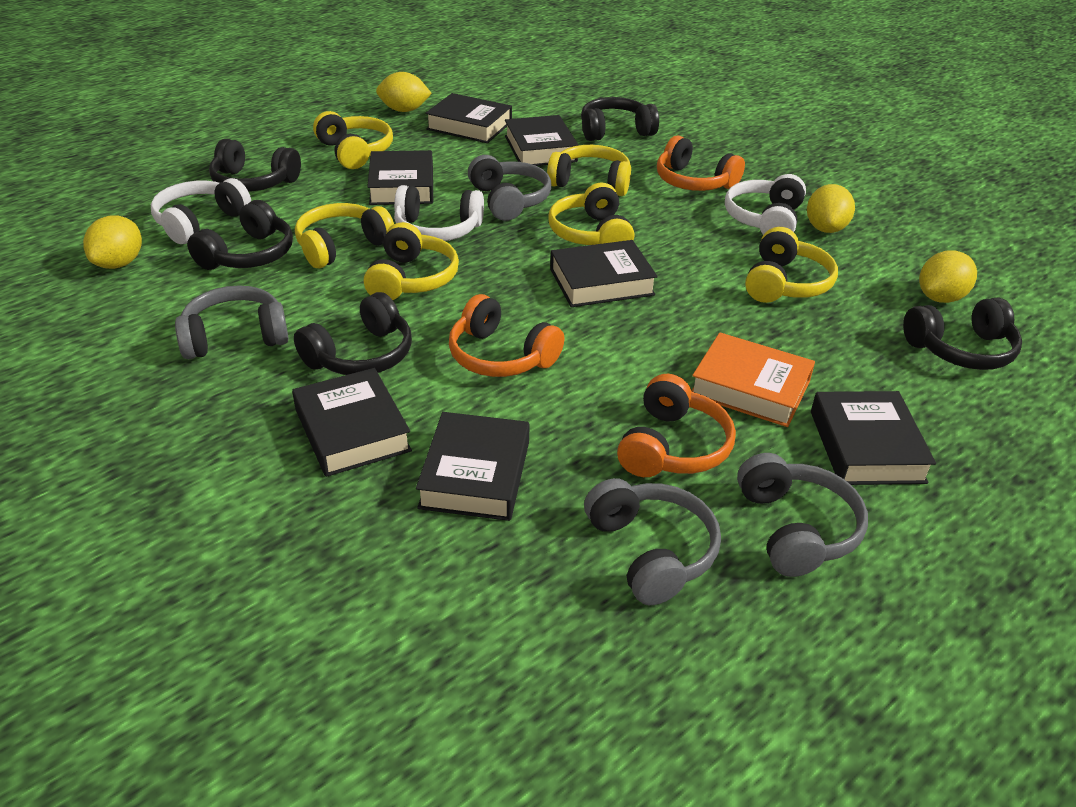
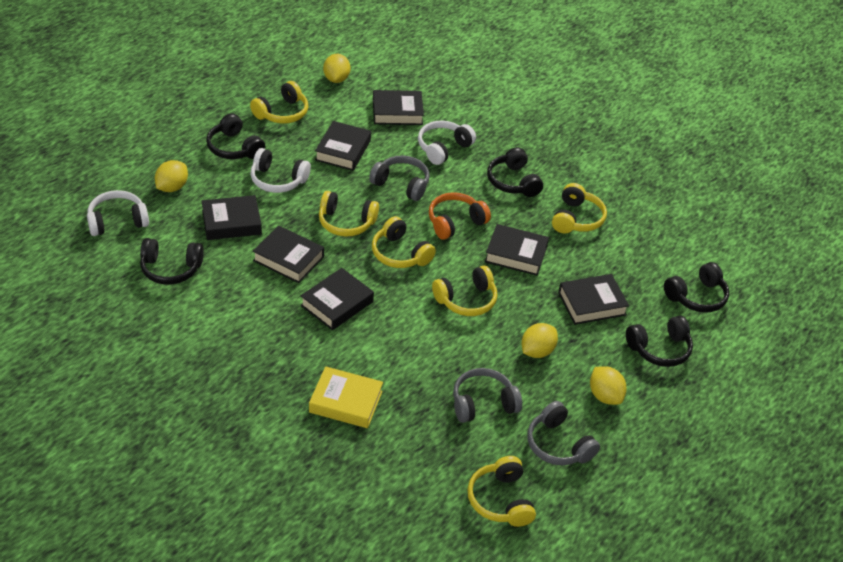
grey headphones: 4 -> 3
orange book: 1 -> 0
orange headphones: 3 -> 1
yellow book: 0 -> 1

